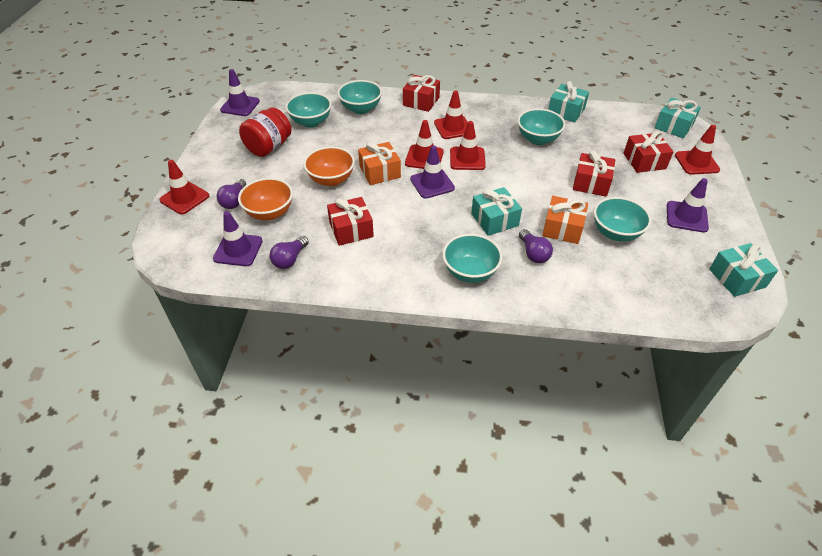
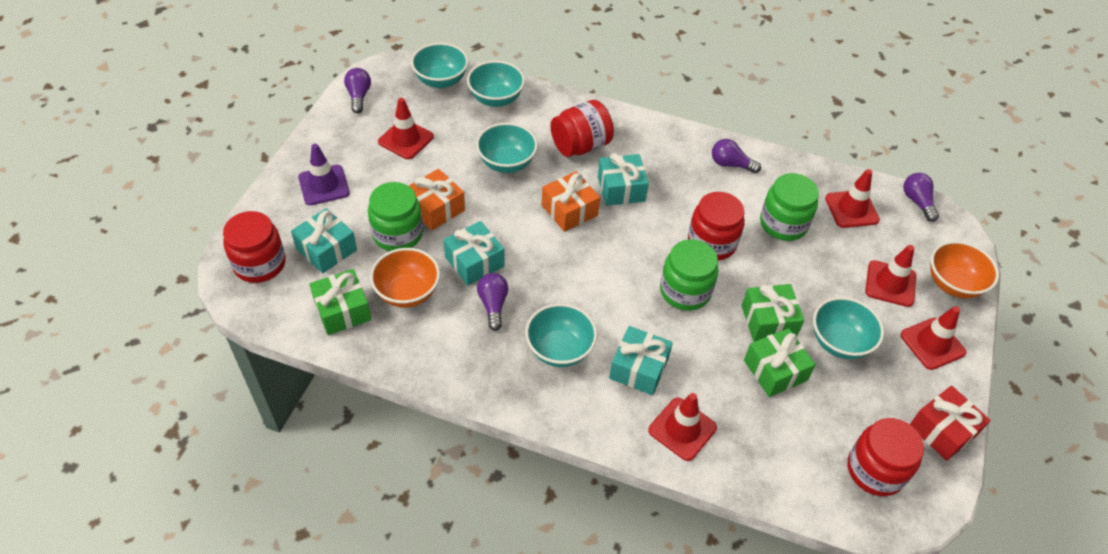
green gift: 0 -> 3
green jar: 0 -> 3
purple light bulb: 3 -> 4
purple traffic cone: 4 -> 1
red gift: 4 -> 1
red jar: 1 -> 4

